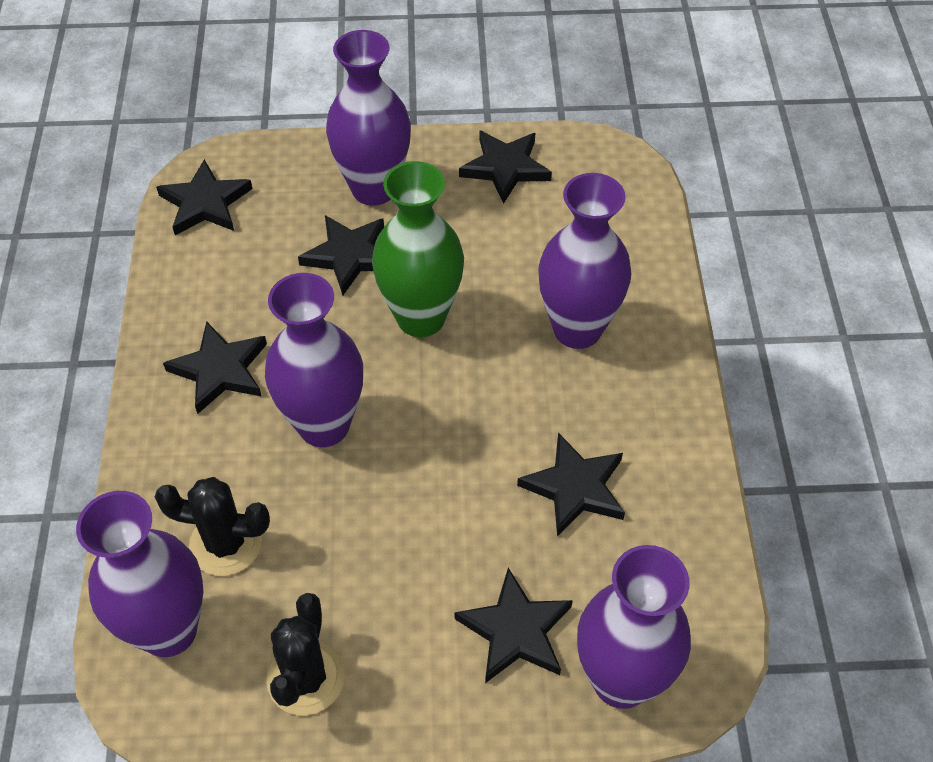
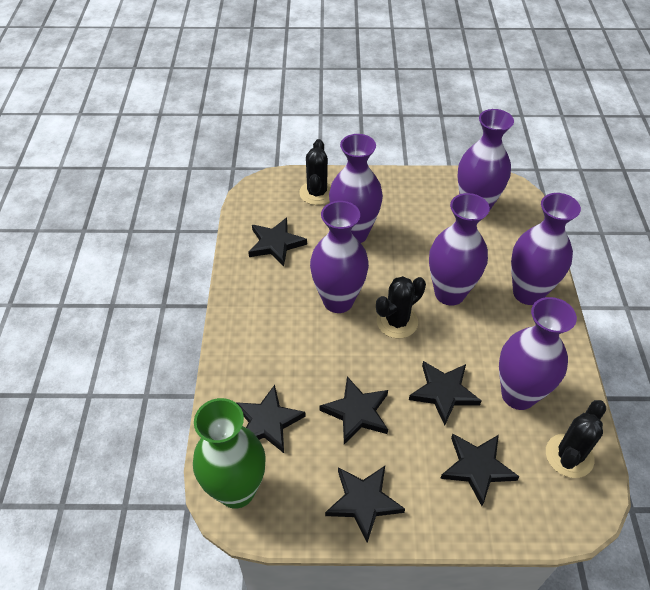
black cactus: 2 -> 3
purple vase: 5 -> 6

